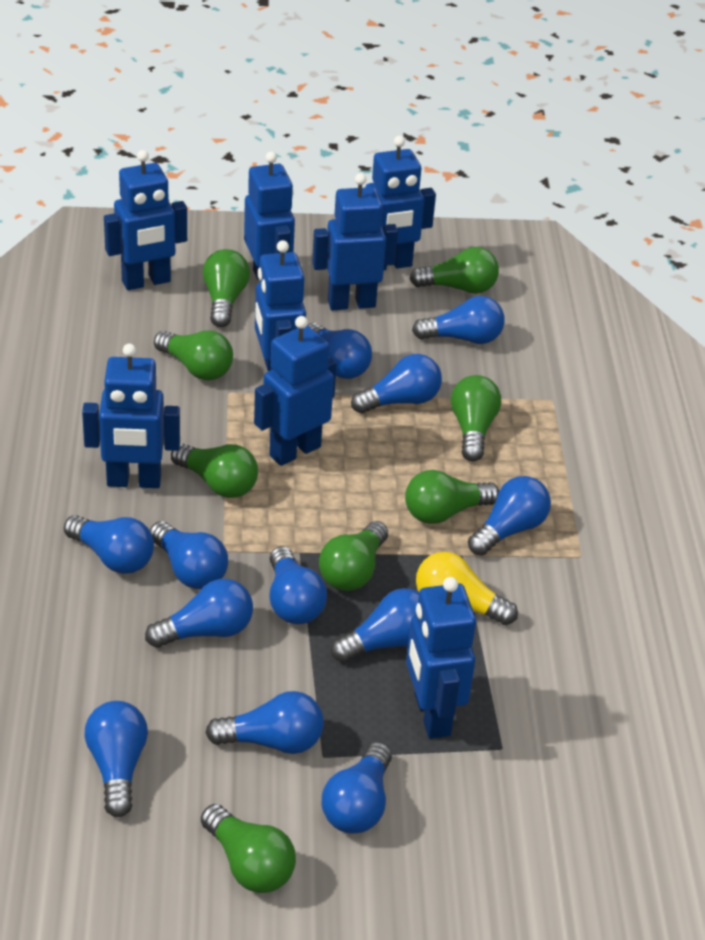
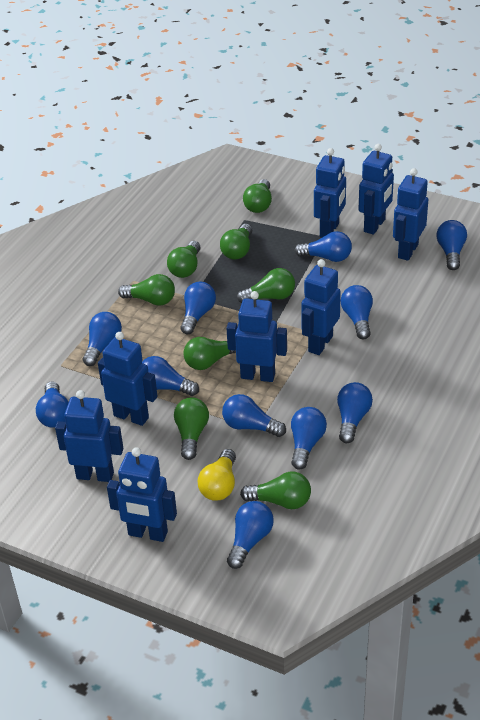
blue light bulb: 12 -> 11

